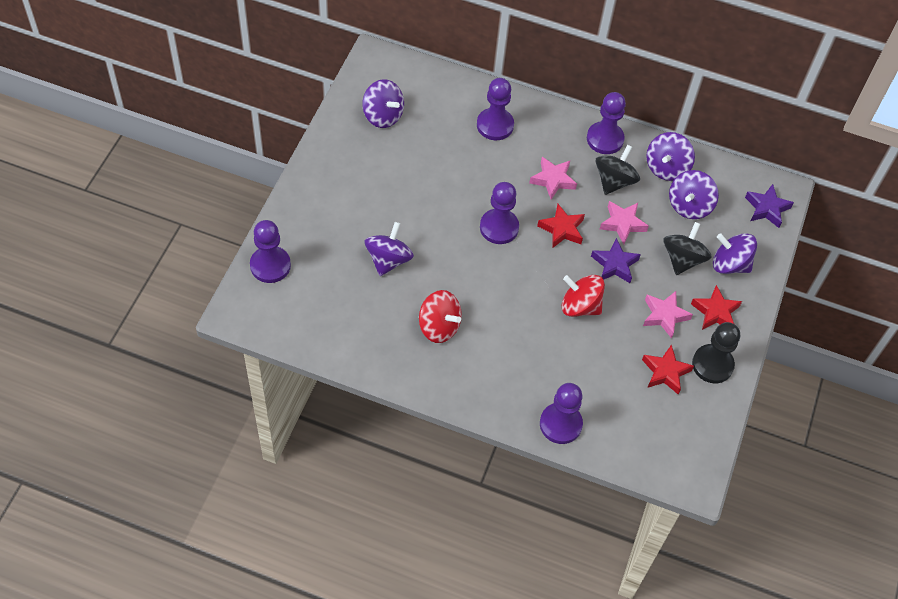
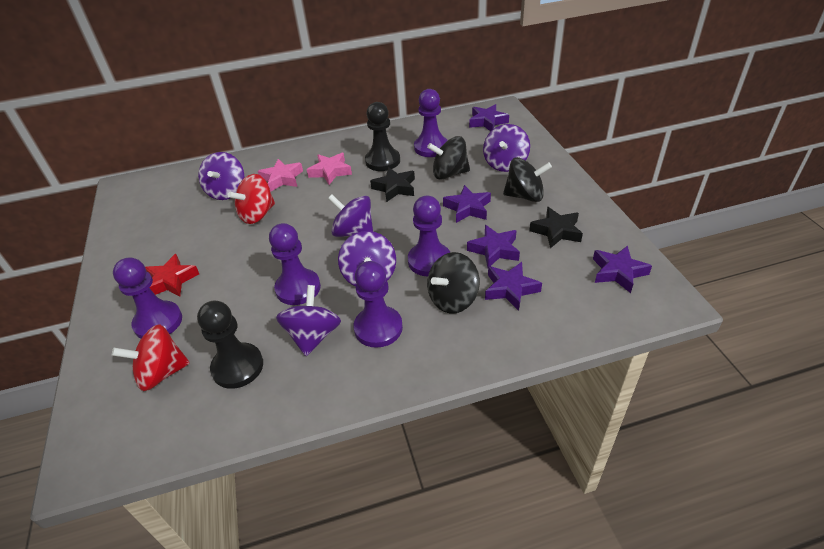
black pawn: 1 -> 2
black spinning top: 2 -> 3
black star: 0 -> 2
pink star: 3 -> 2
purple star: 2 -> 5
red star: 3 -> 1

